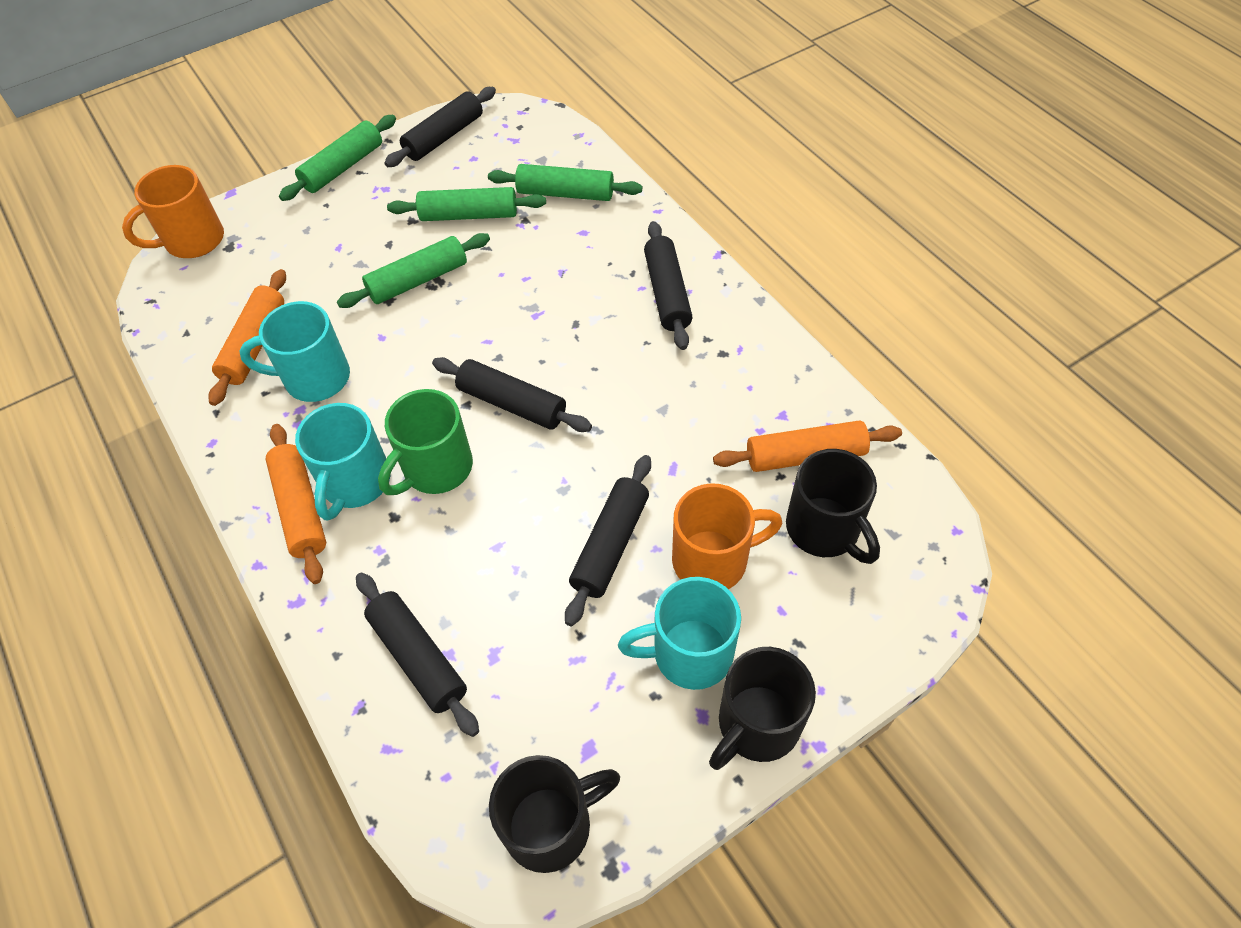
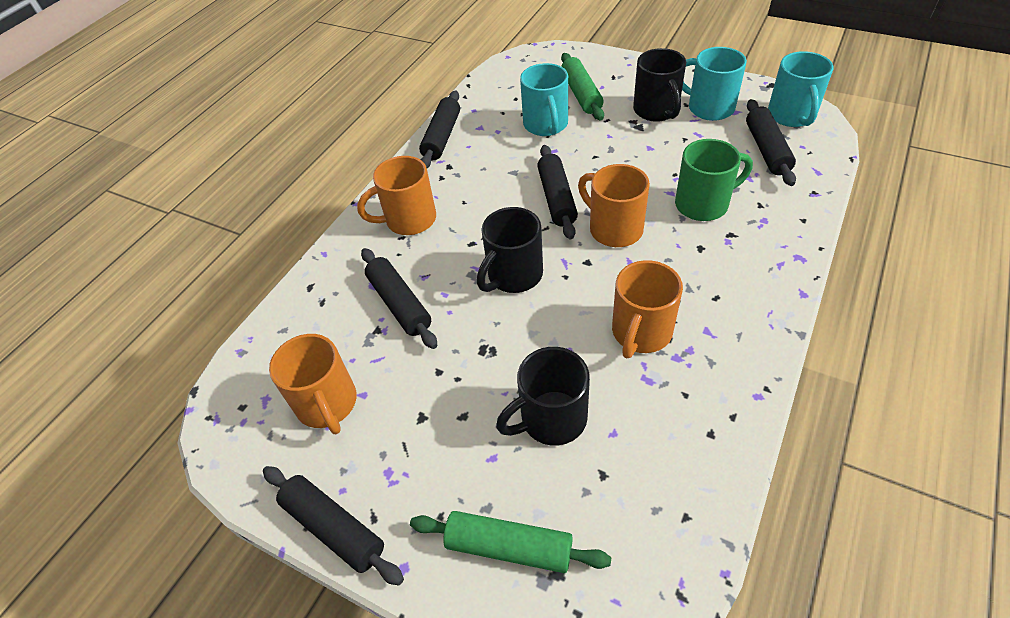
green rolling pin: 4 -> 2
orange mug: 2 -> 4
orange rolling pin: 3 -> 0

